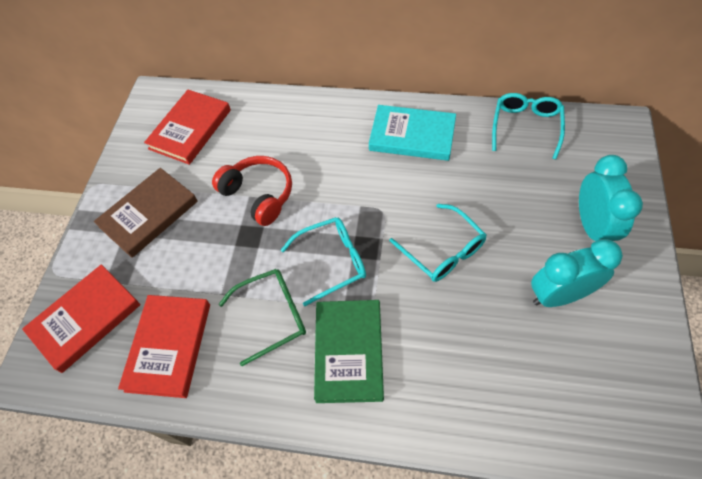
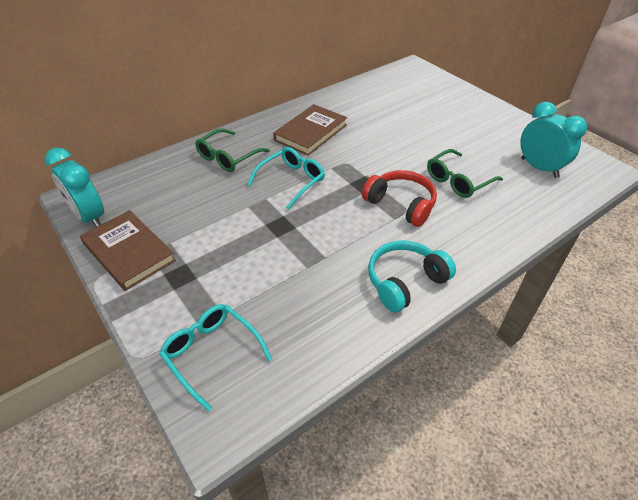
brown book: 1 -> 2
green book: 1 -> 0
green glasses: 1 -> 2
red book: 3 -> 0
turquoise book: 1 -> 0
turquoise glasses: 3 -> 2
turquoise headphones: 0 -> 1

